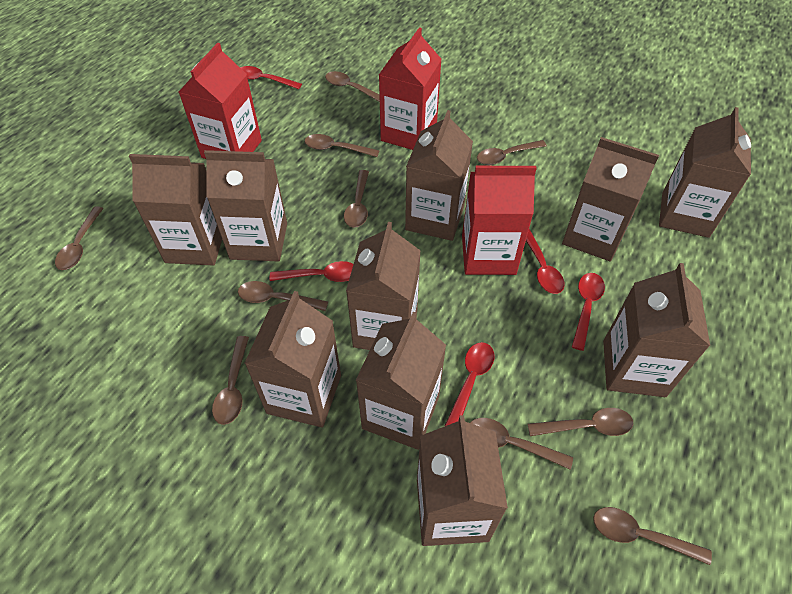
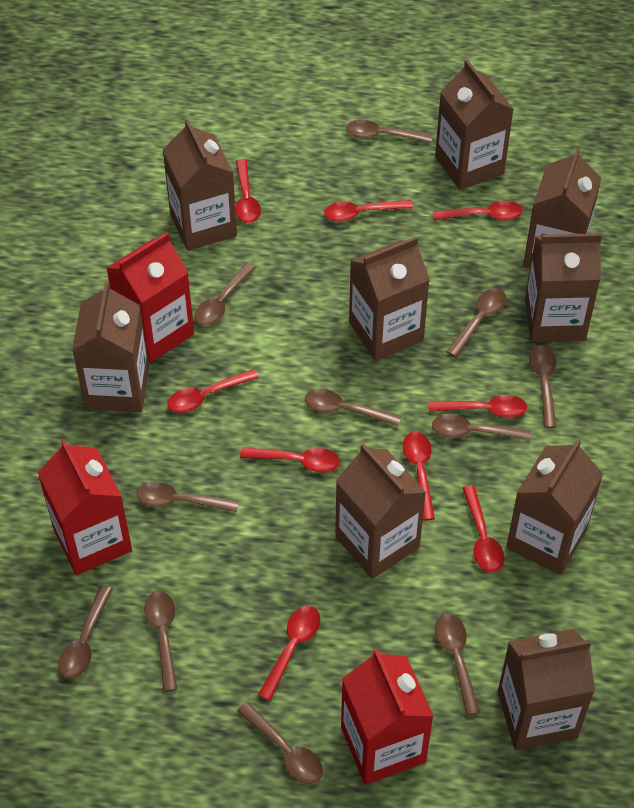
brown carton: 10 -> 9
brown spoon: 10 -> 11
red spoon: 5 -> 9

